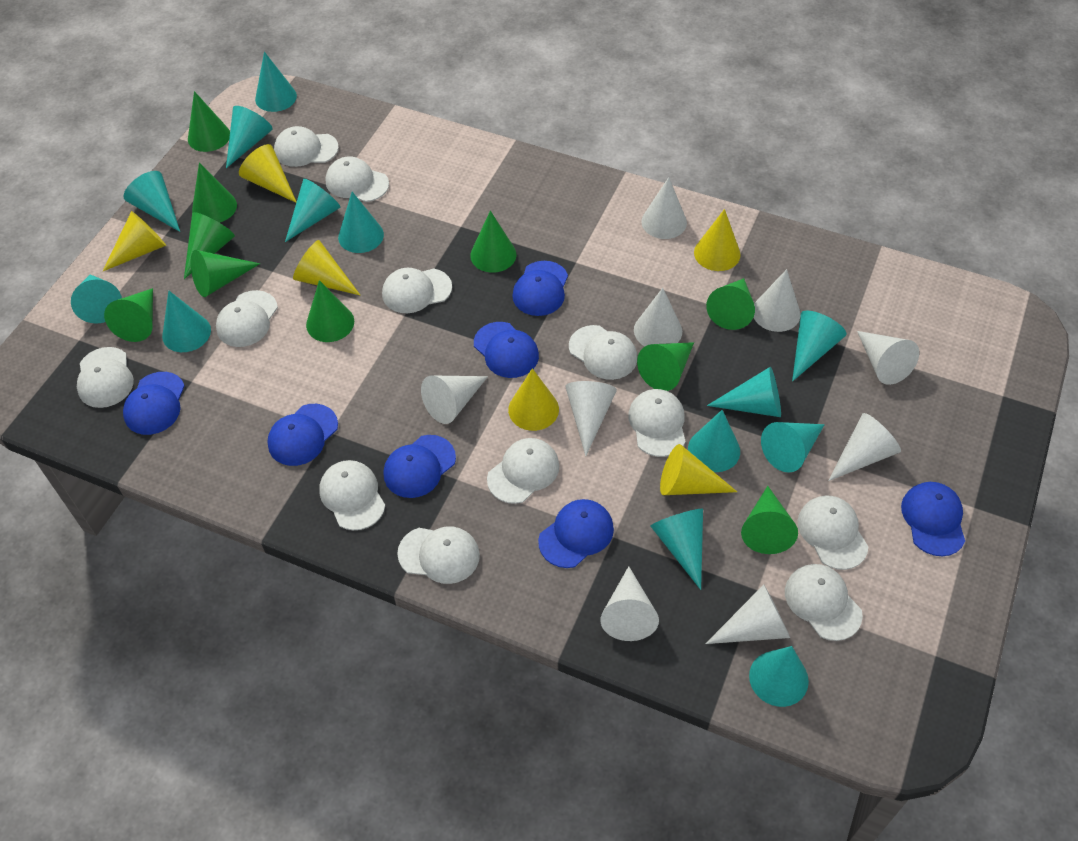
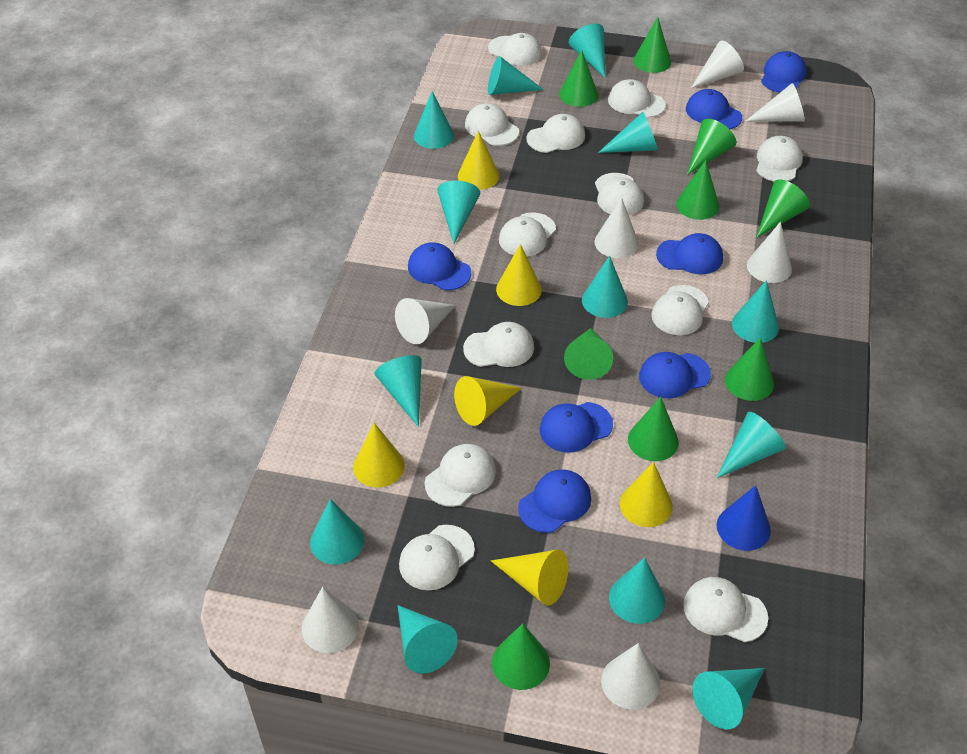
blue cone: 0 -> 1
green cone: 10 -> 9
white cone: 9 -> 7

